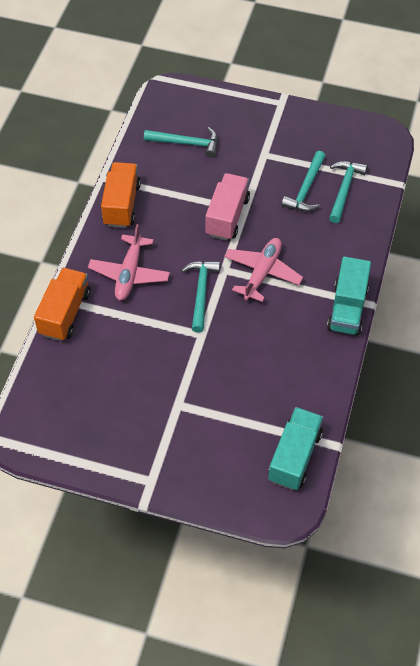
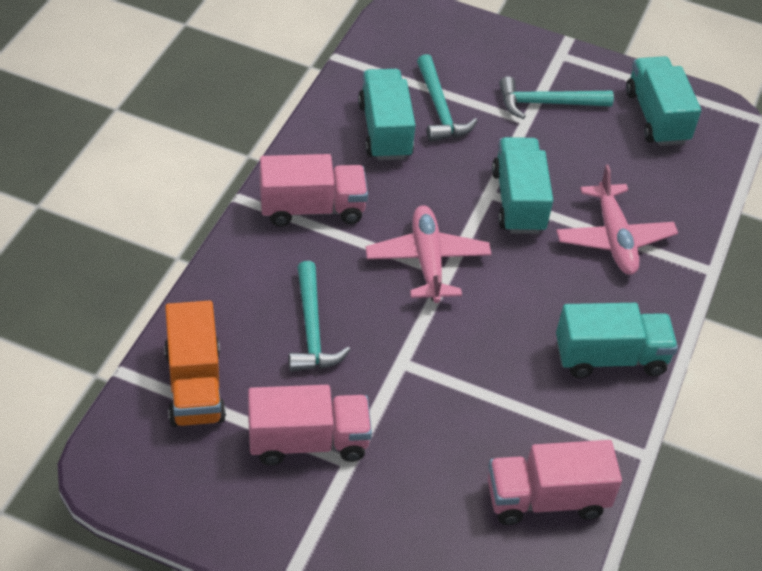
orange truck: 2 -> 1
pink truck: 1 -> 3
turquoise hammer: 4 -> 3
turquoise truck: 2 -> 4

